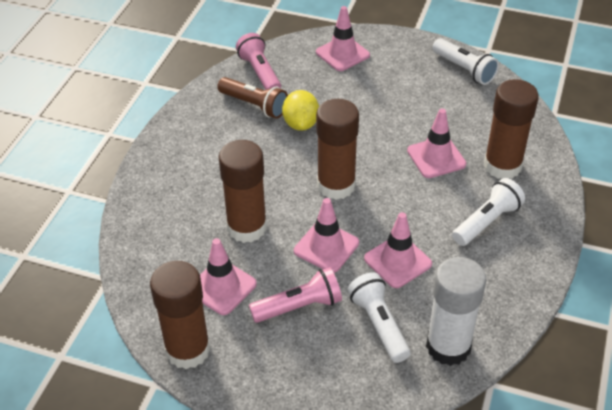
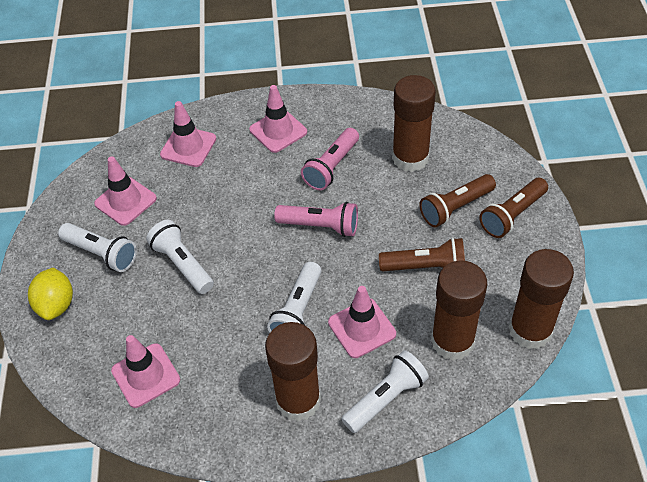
brown flashlight: 1 -> 3
white flashlight: 3 -> 4
white glue stick: 1 -> 0

